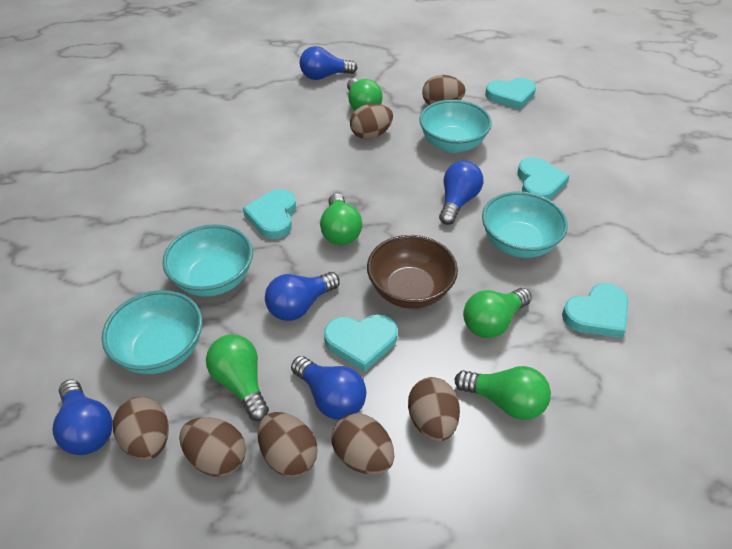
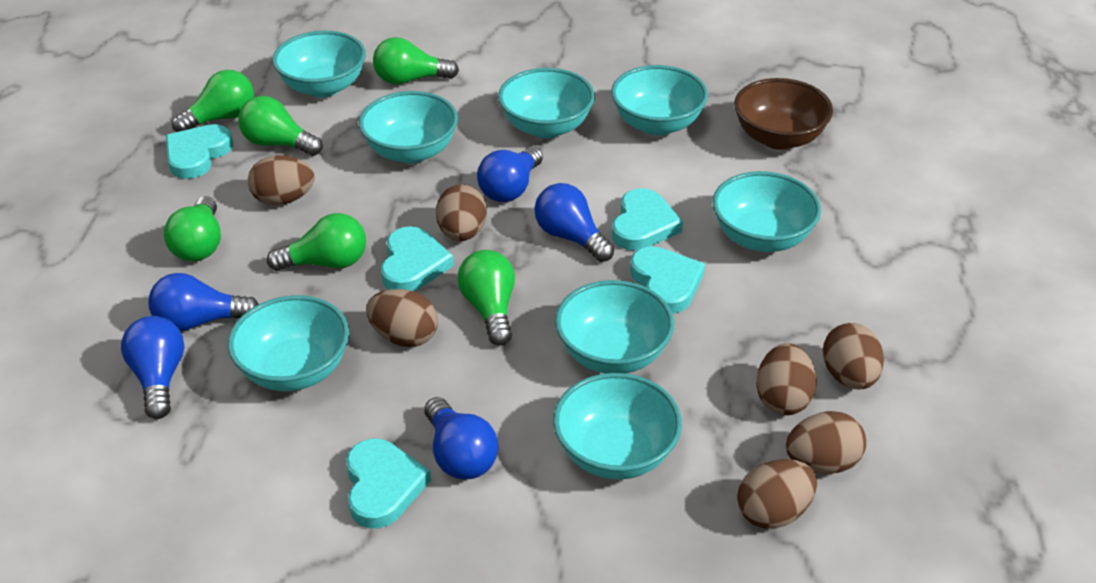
green light bulb: 5 -> 6
turquoise bowl: 4 -> 8

